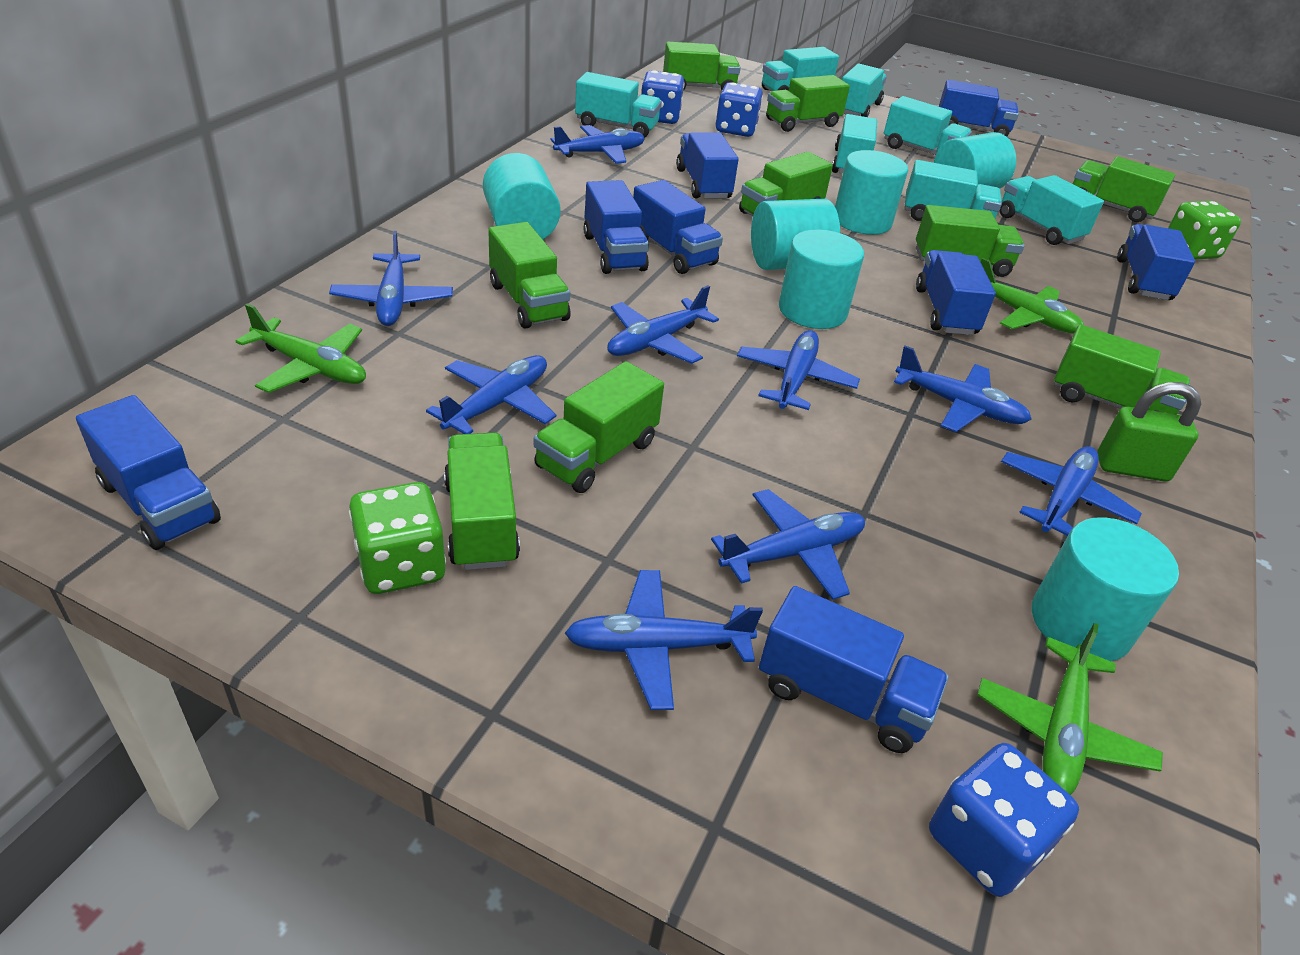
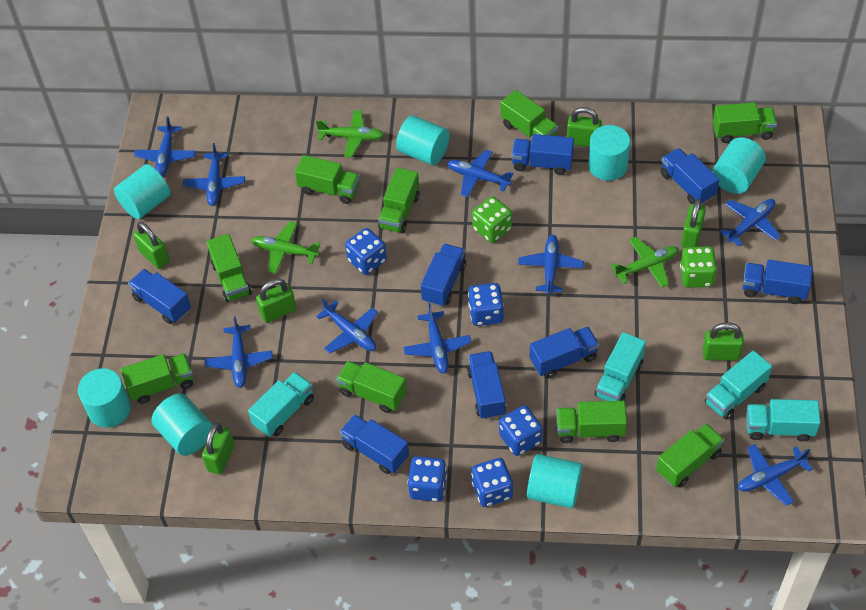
blue dice: 3 -> 5
green padlock: 1 -> 6
turquoise cylinder: 6 -> 7
turquoise truck: 7 -> 4

